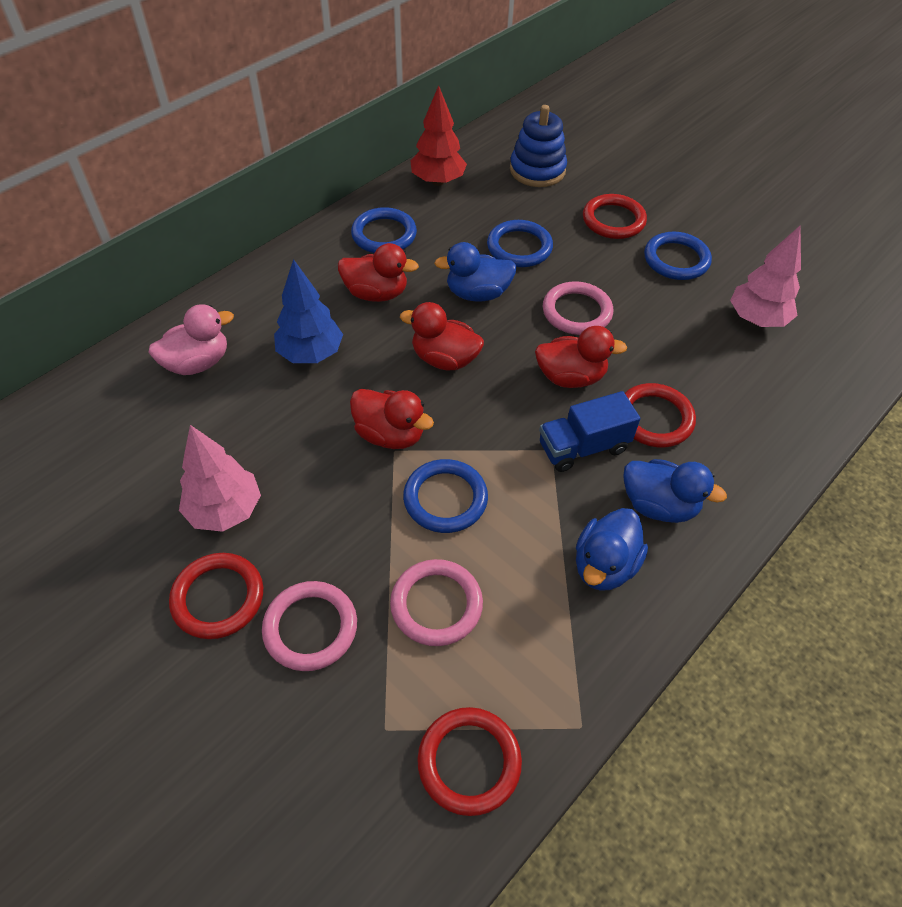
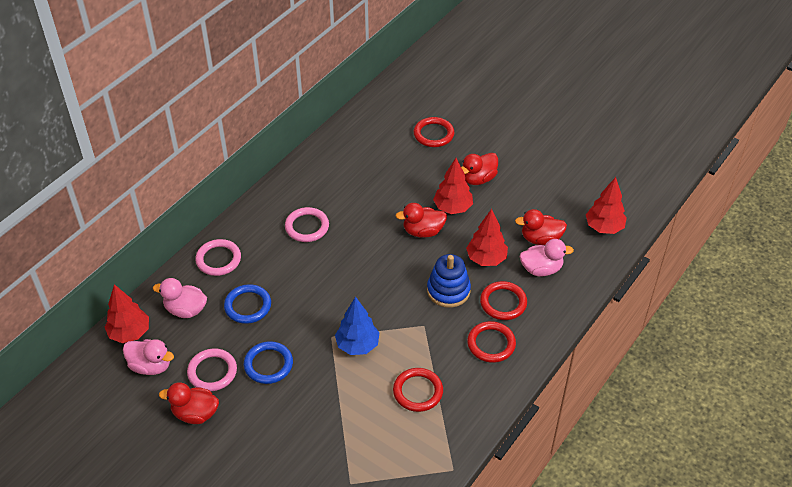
blue duck: 3 -> 0
blue ring: 4 -> 2
blue truck: 1 -> 0
pink duck: 1 -> 3
pink tree: 2 -> 0
red tree: 1 -> 4

